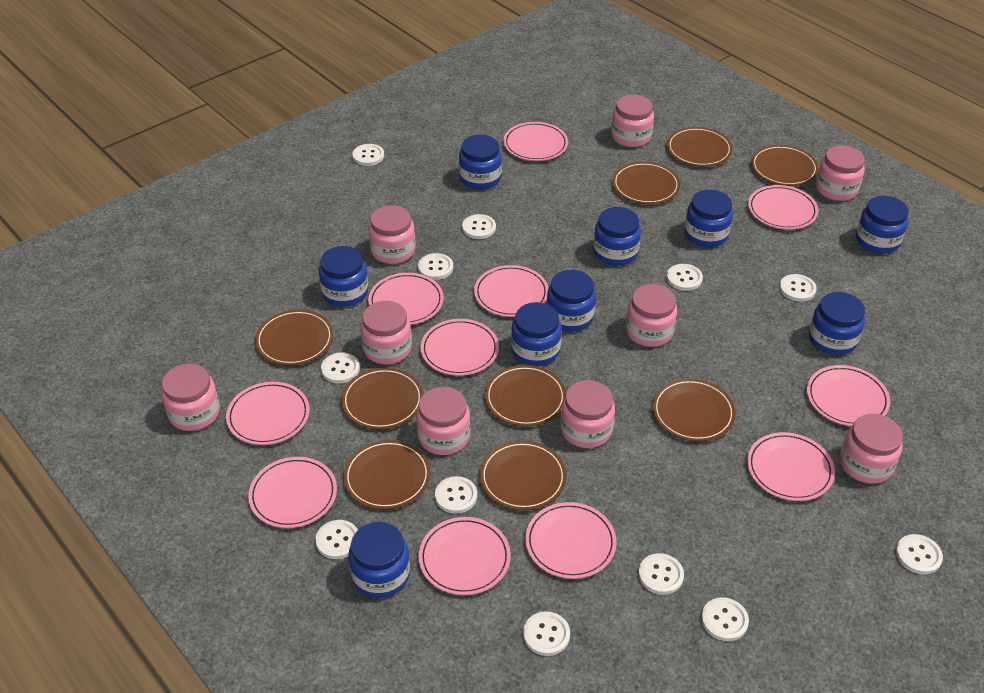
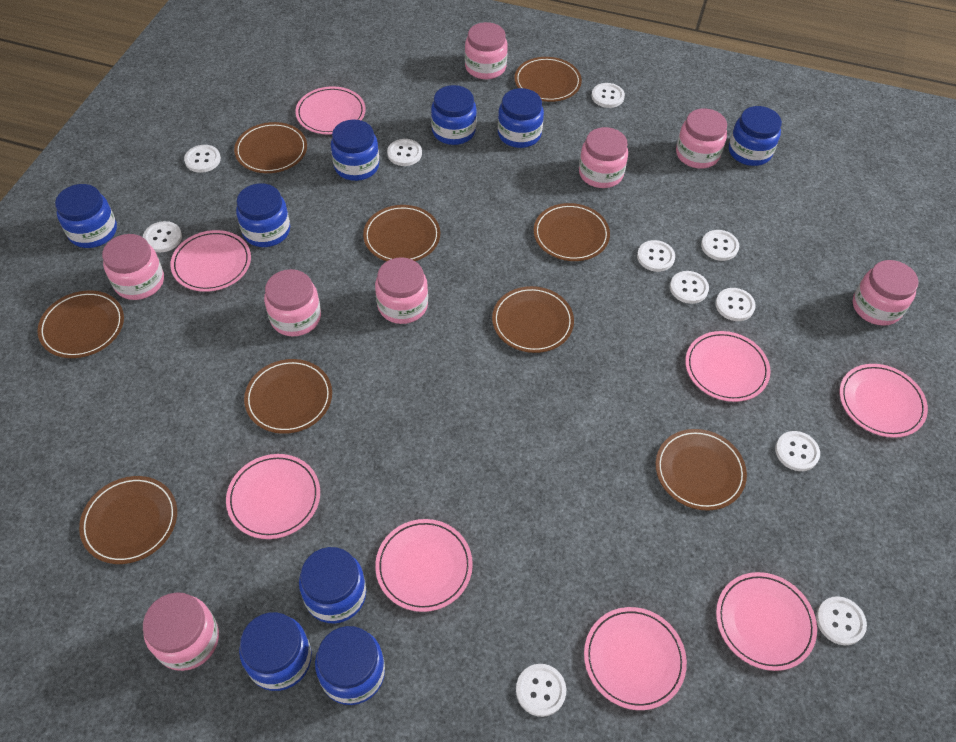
pink jar: 9 -> 8
pink plate: 11 -> 8
white button: 12 -> 11

